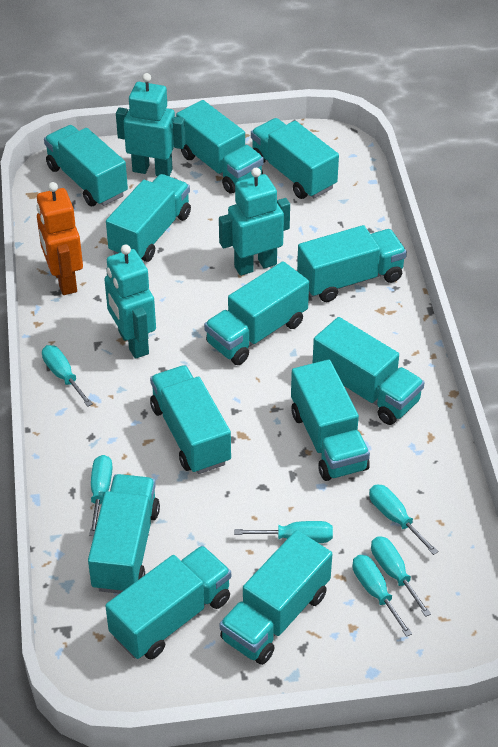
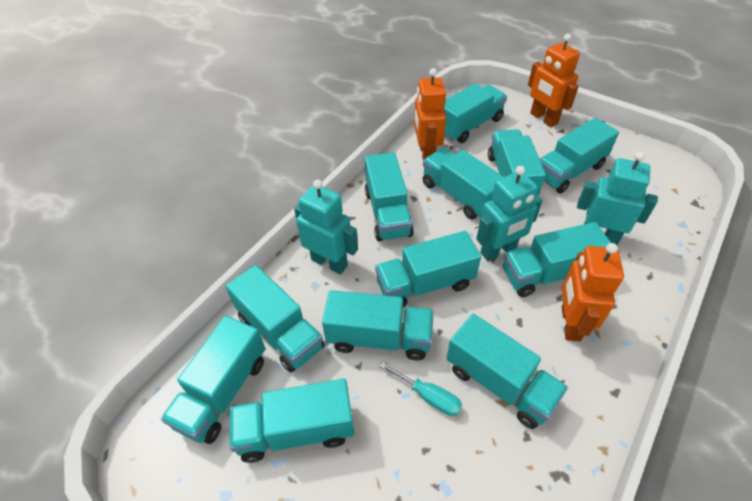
orange robot: 1 -> 3
turquoise screwdriver: 6 -> 1

